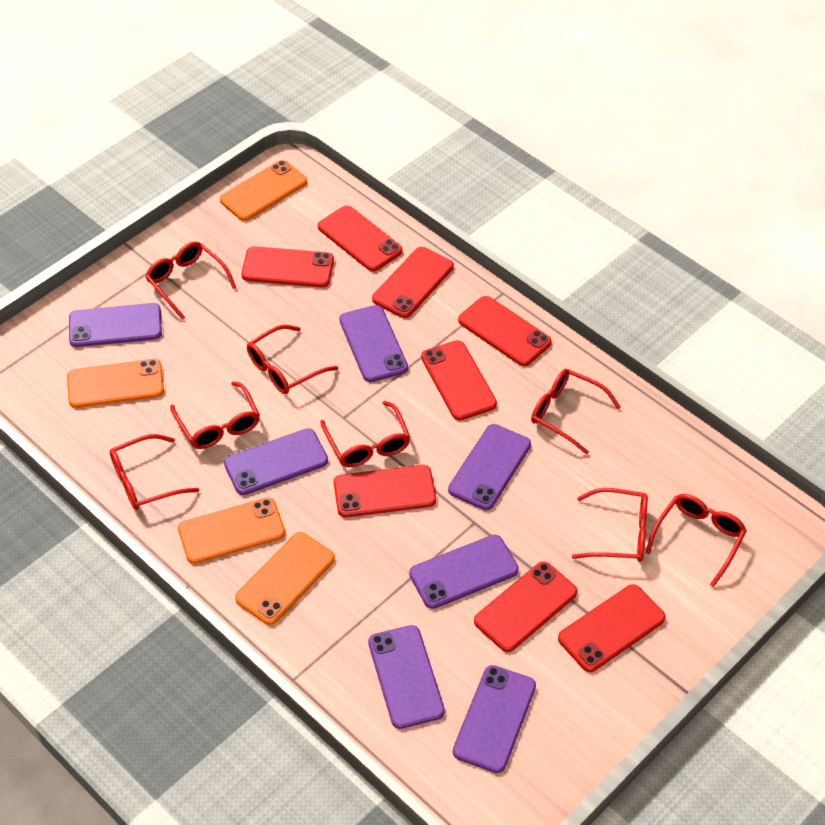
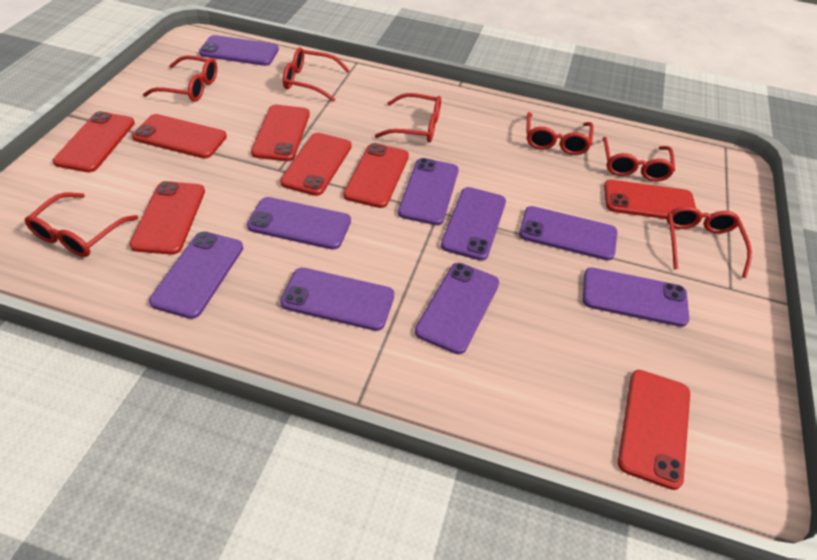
orange phone: 4 -> 0
purple phone: 7 -> 9
red glasses: 8 -> 7

